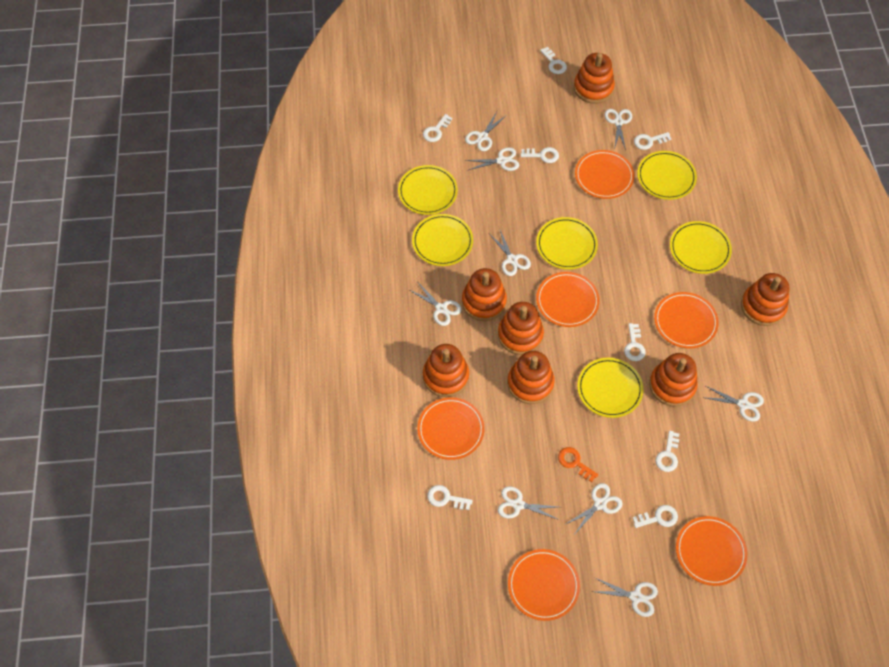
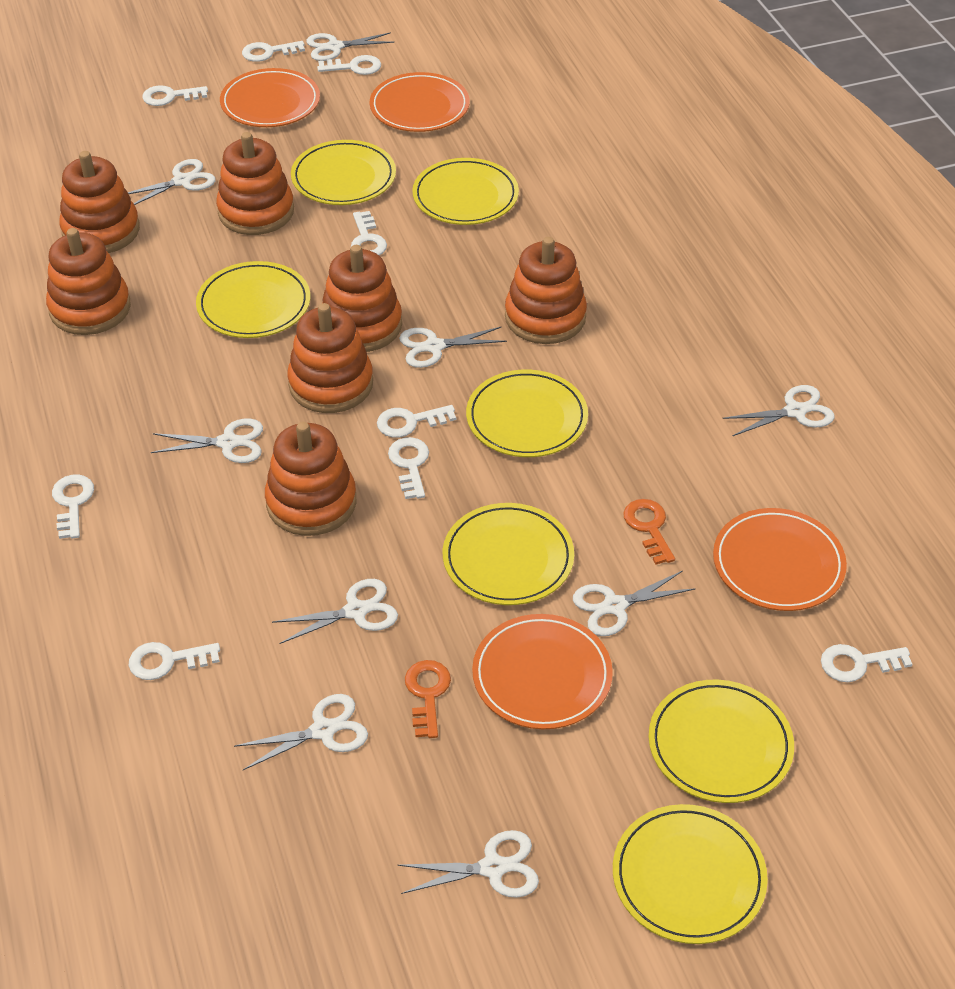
orange key: 1 -> 2
orange plate: 6 -> 4
white key: 8 -> 9
yellow plate: 6 -> 7

